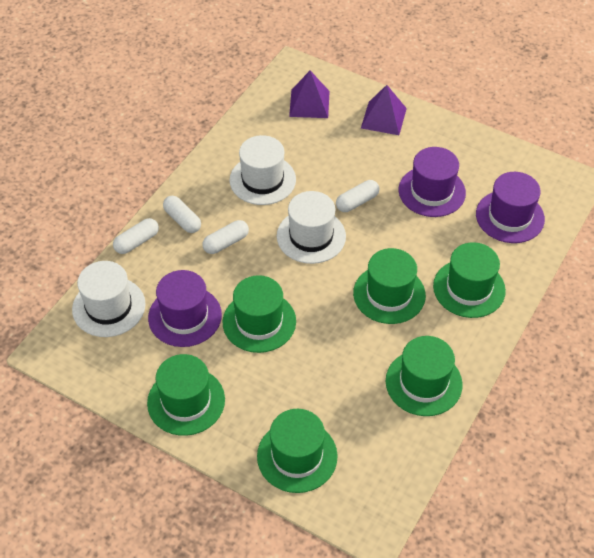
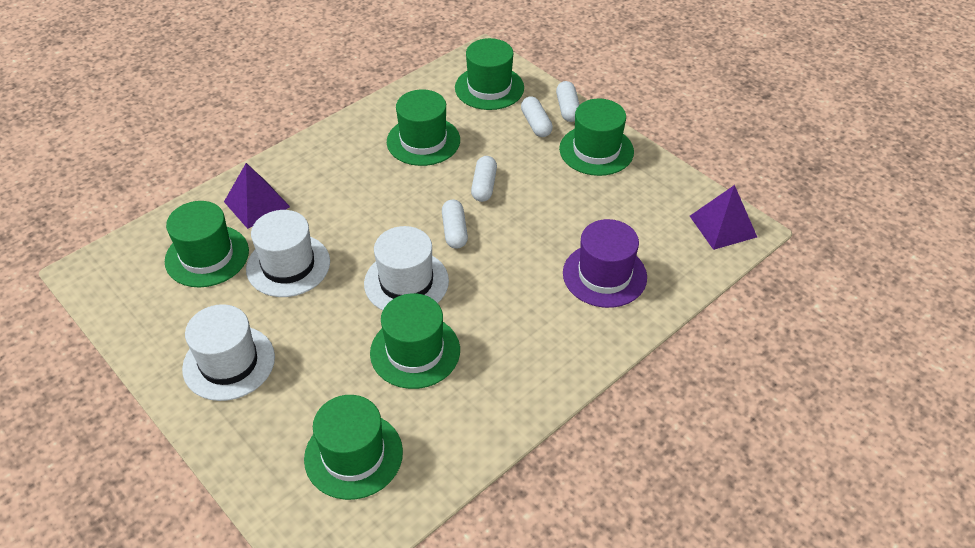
purple hat: 3 -> 1

